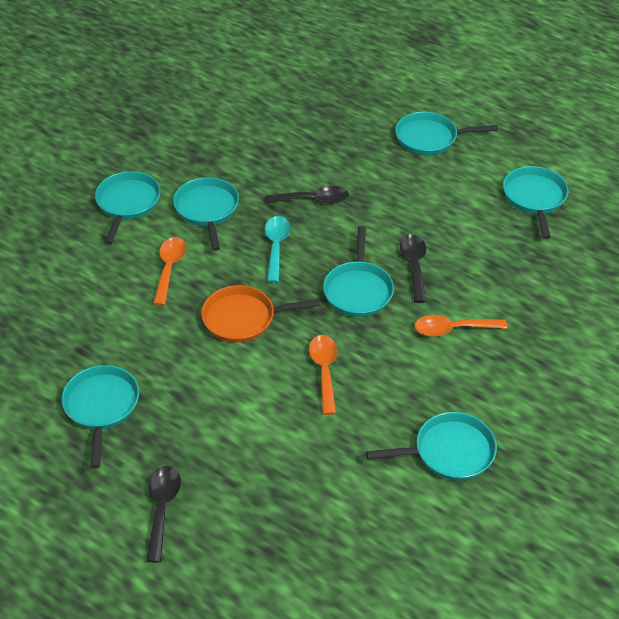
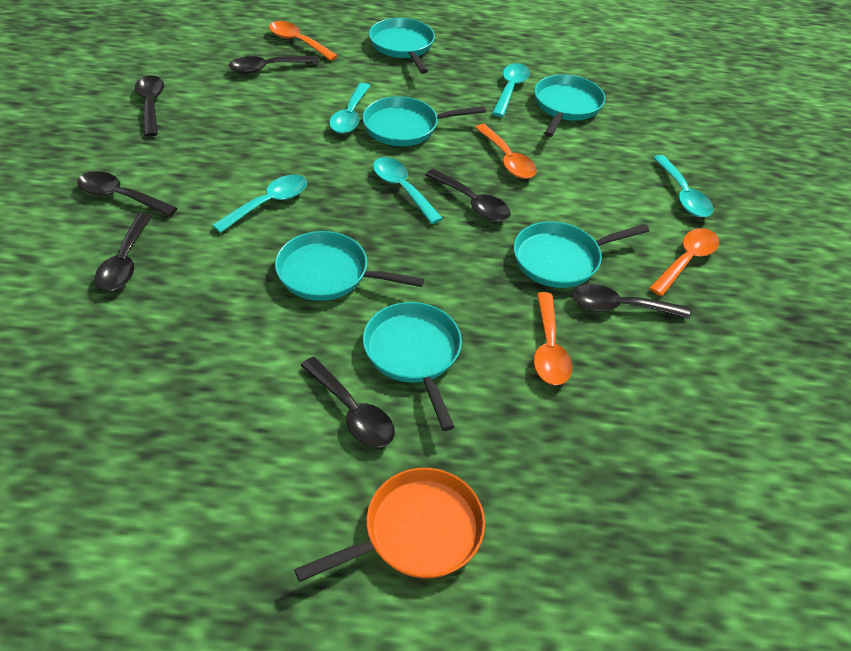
black spoon: 3 -> 7
orange spoon: 3 -> 4
turquoise pan: 7 -> 6
turquoise spoon: 1 -> 5

